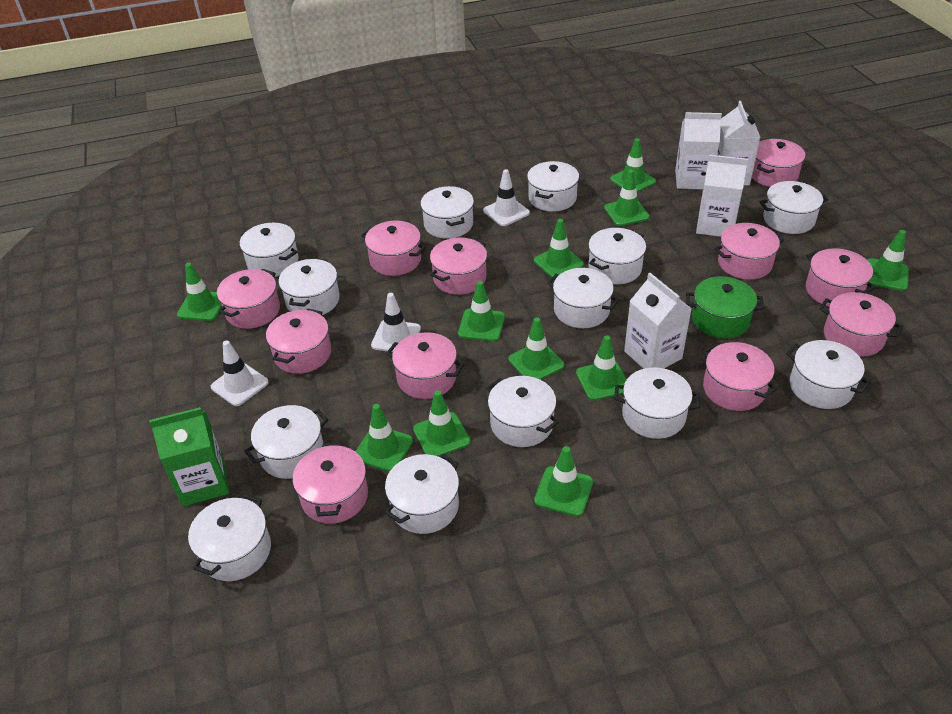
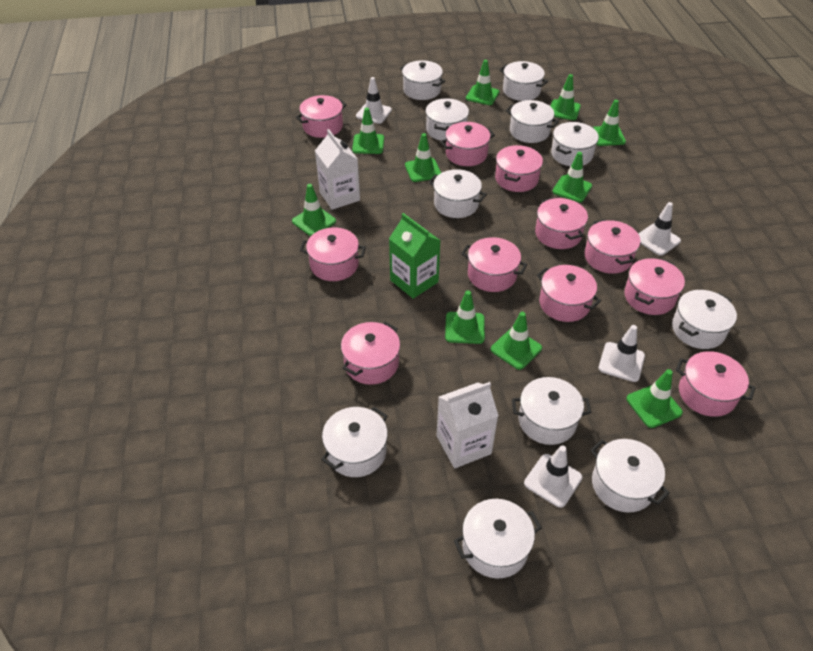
green pot: 1 -> 0
green traffic cone: 11 -> 10
white carton: 4 -> 2
white pot: 13 -> 11
white traffic cone: 3 -> 4

